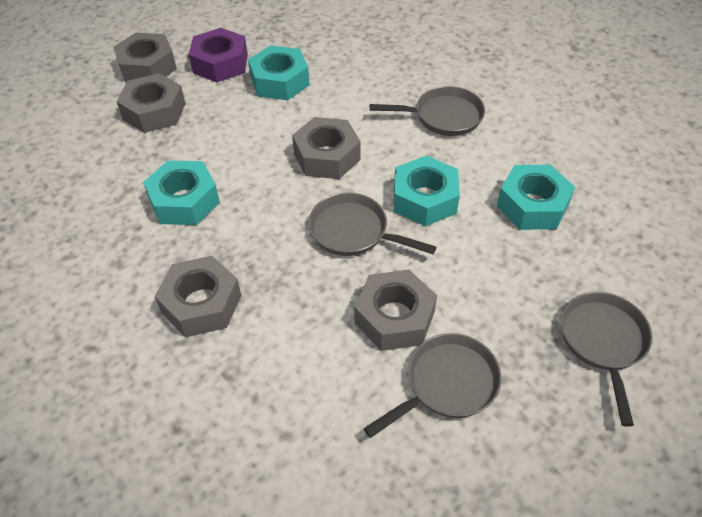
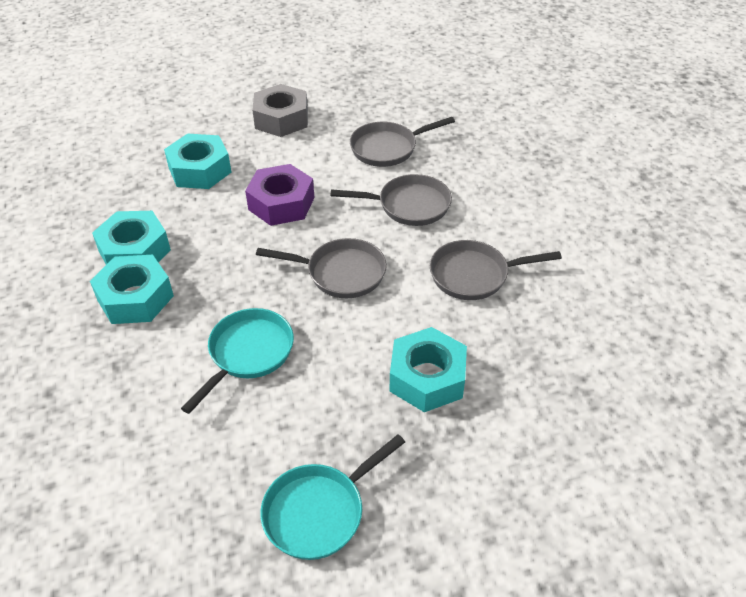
grey nut: 5 -> 1
turquoise pan: 0 -> 2

